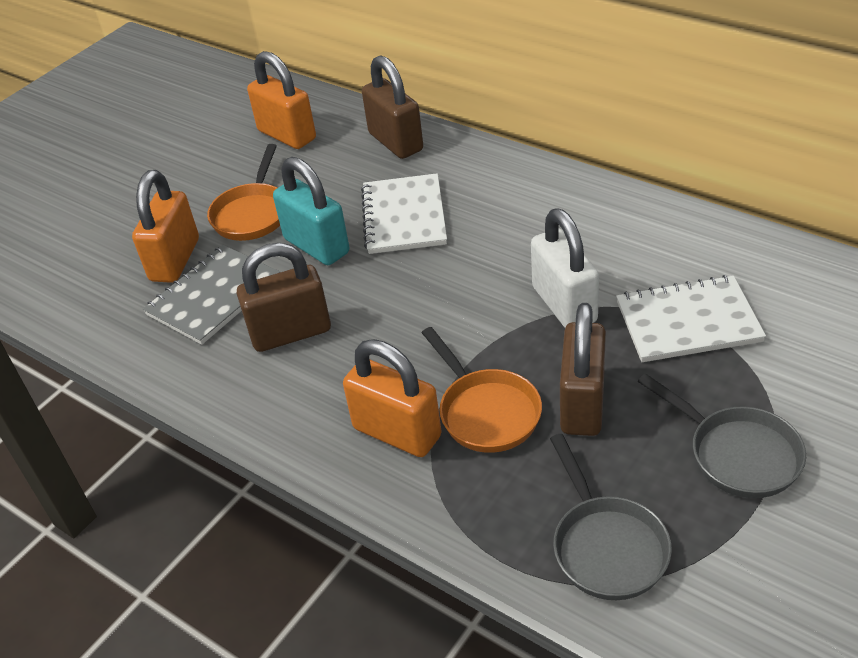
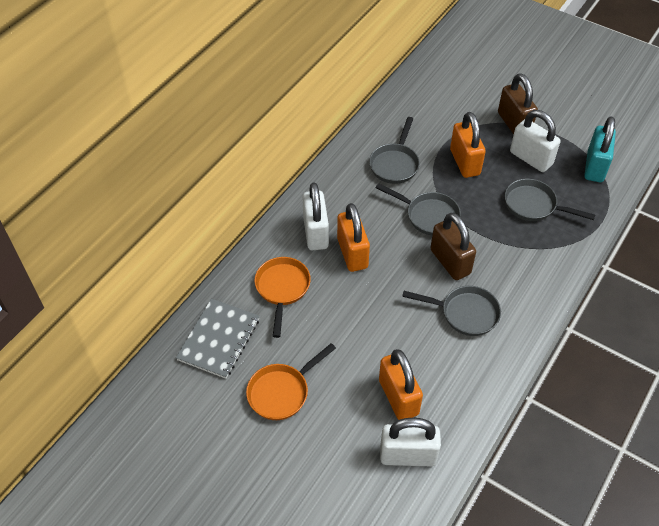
brown padlock: 3 -> 2
grey pan: 2 -> 4
white notebook: 2 -> 0
white padlock: 1 -> 3

